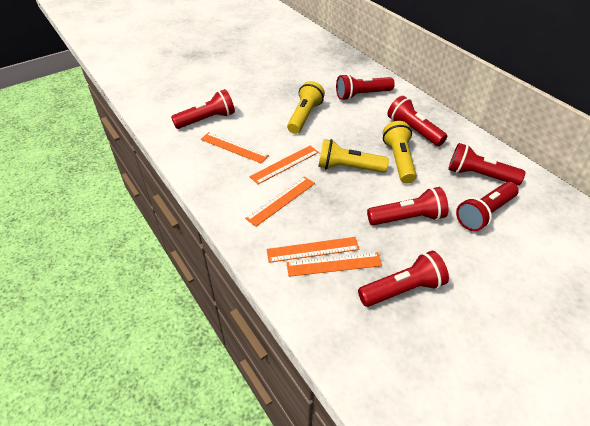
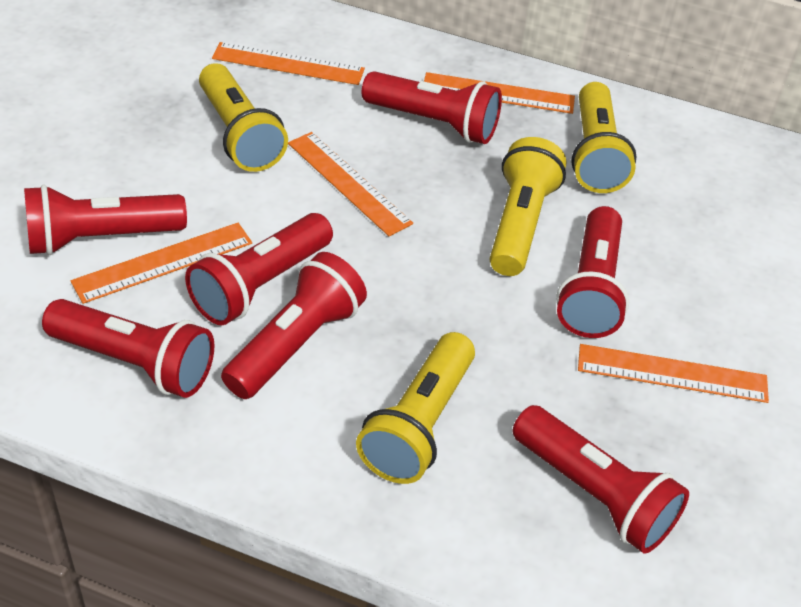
yellow flashlight: 3 -> 4

